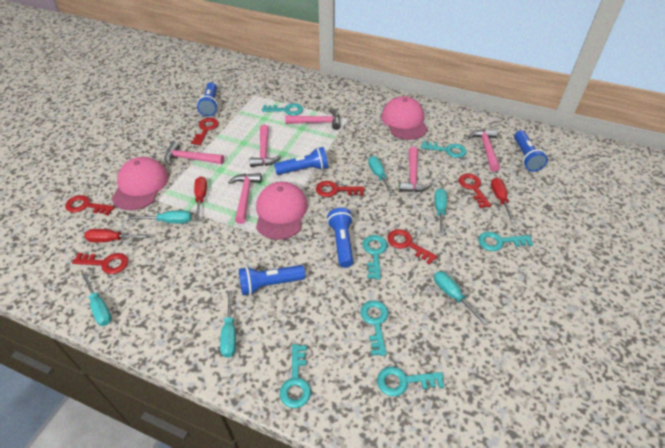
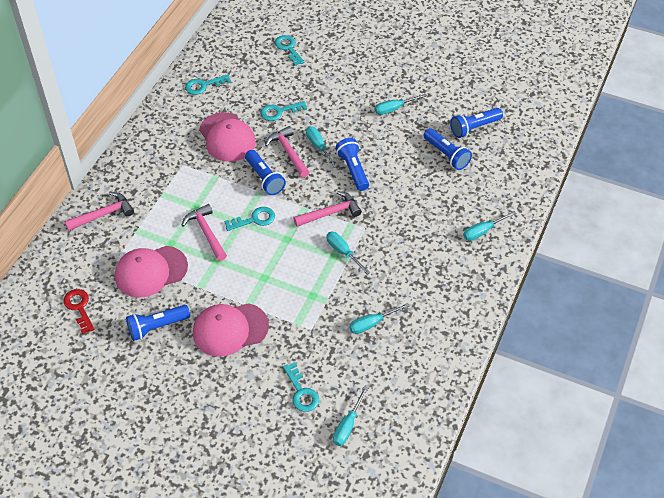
pink hammer: 6 -> 4
red key: 6 -> 1
red screwdriver: 3 -> 0
turquoise key: 7 -> 5

